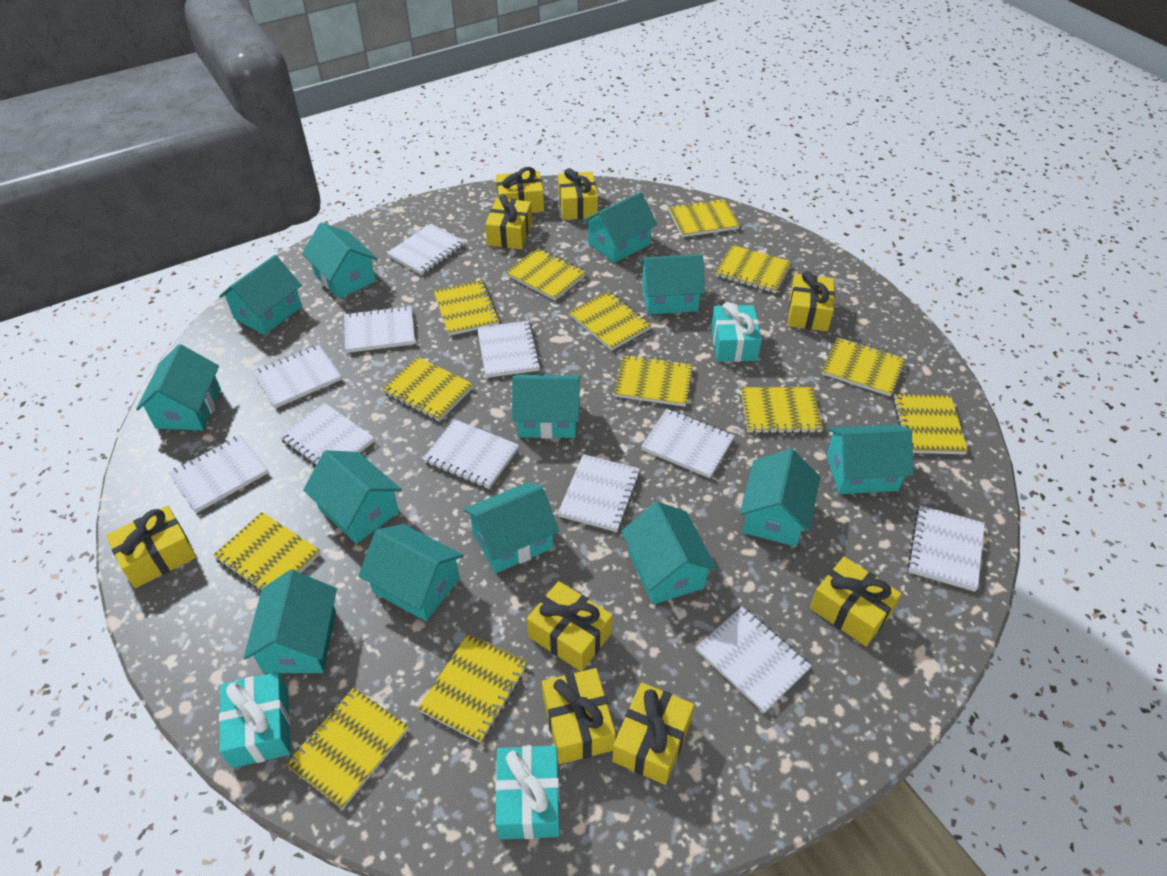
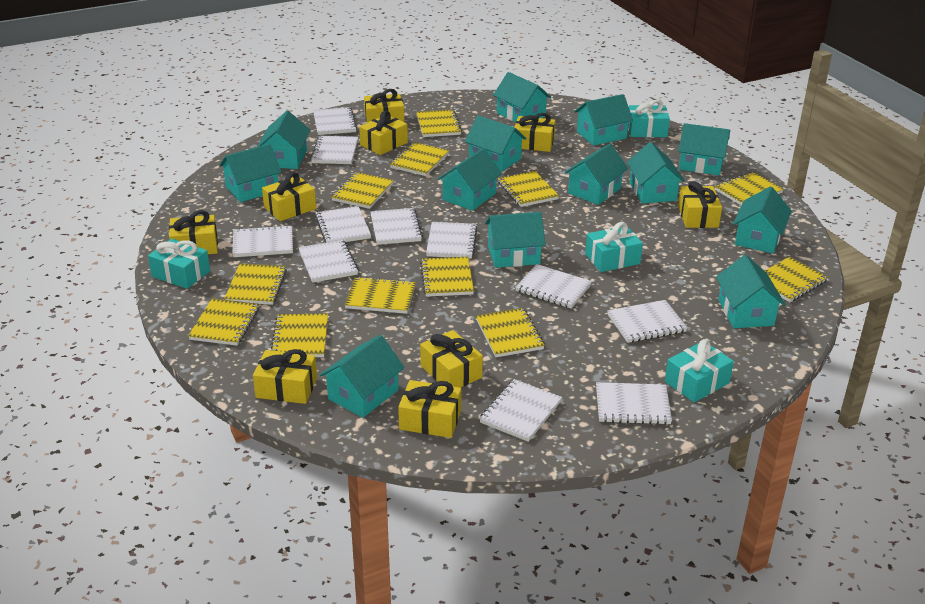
turquoise gift: 3 -> 4
yellow notebook: 13 -> 12

